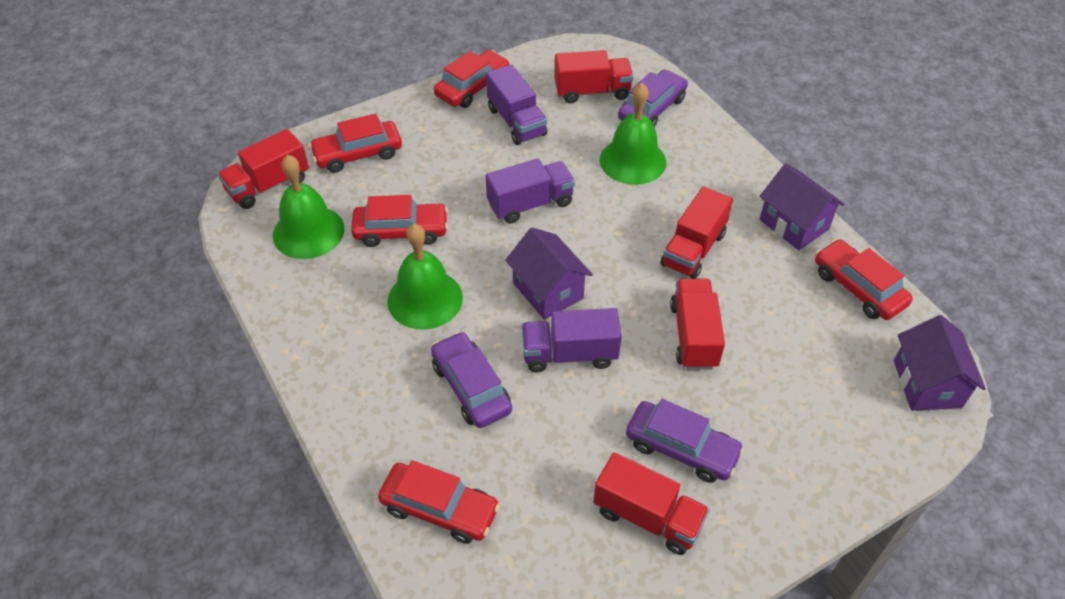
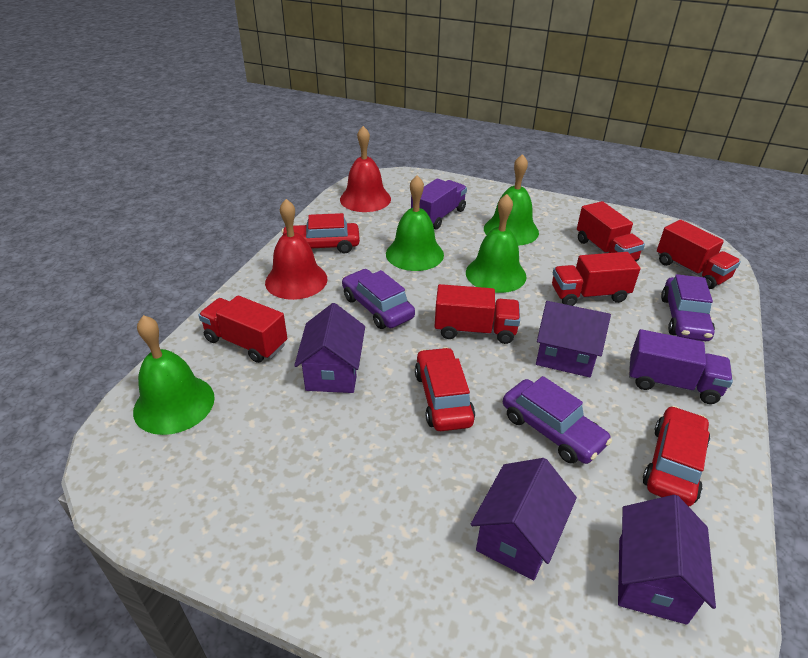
green bell: 3 -> 4
purple house: 3 -> 4
purple truck: 3 -> 2
red bell: 0 -> 2
red car: 5 -> 3

